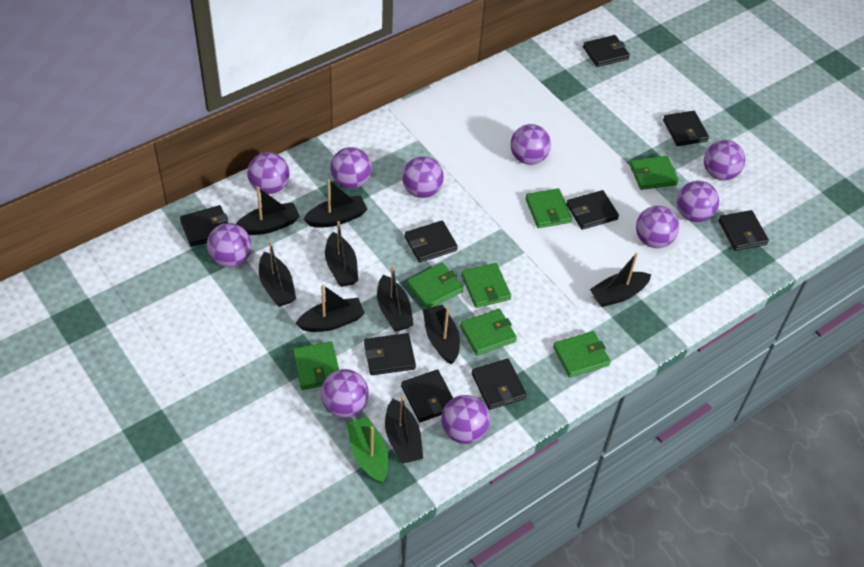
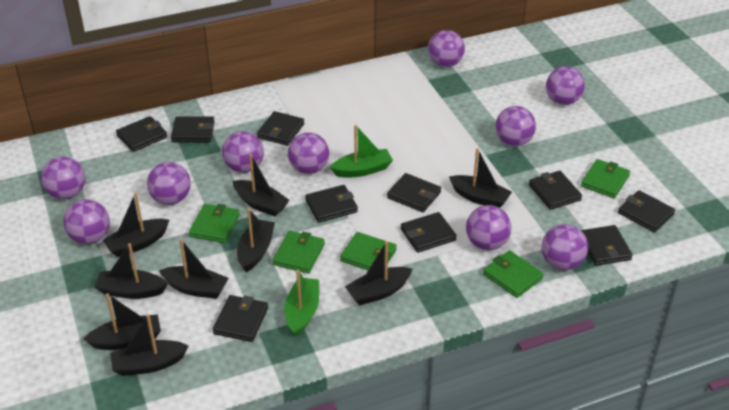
black wallet: 9 -> 10
green boat: 1 -> 2
green wallet: 7 -> 5

